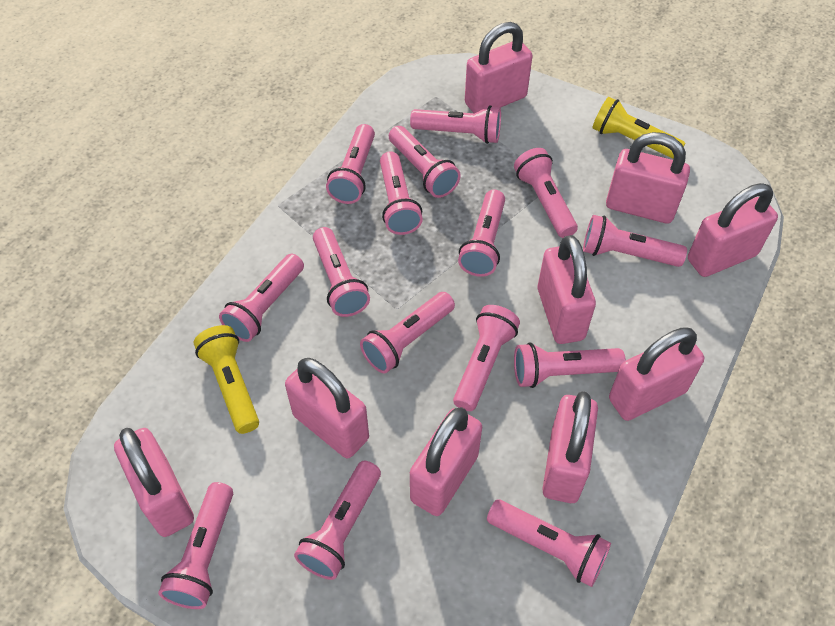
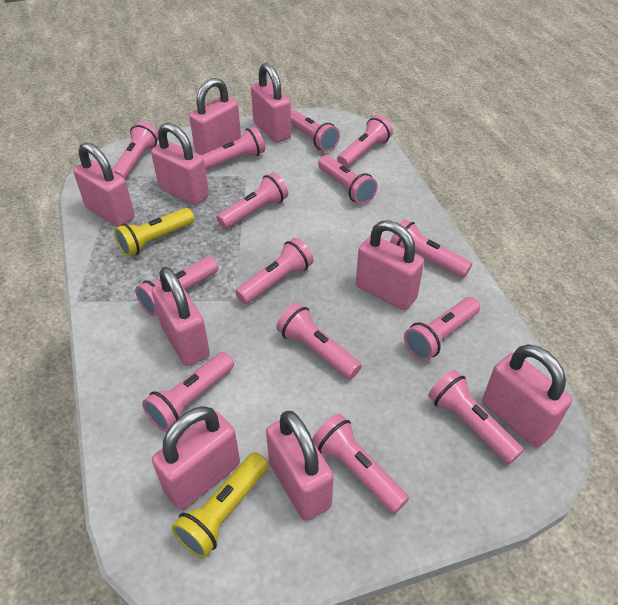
pink flashlight: 15 -> 14

